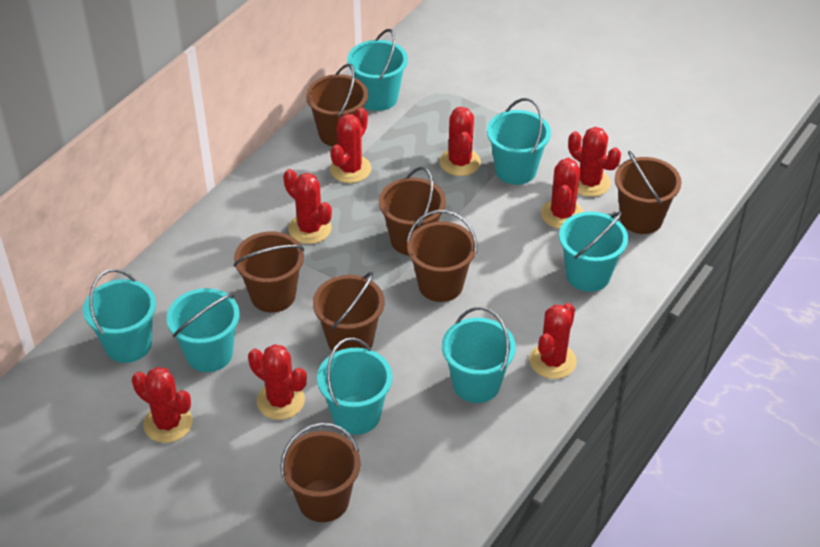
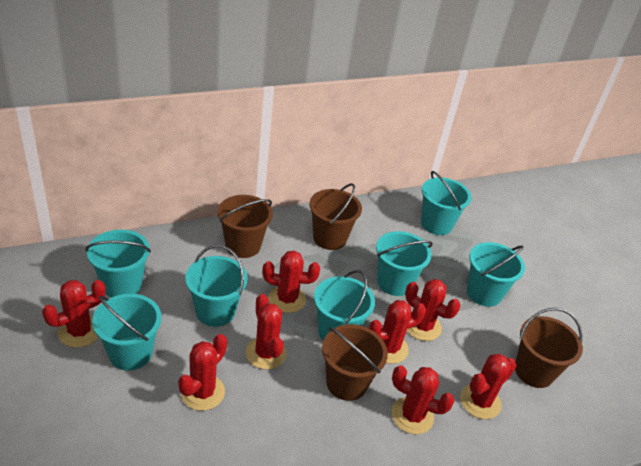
brown bucket: 7 -> 4

